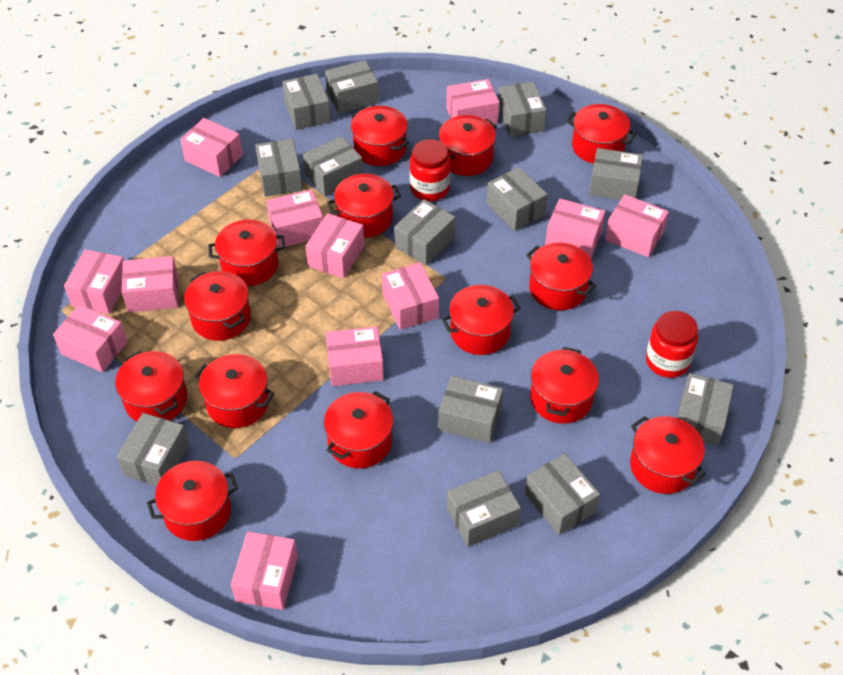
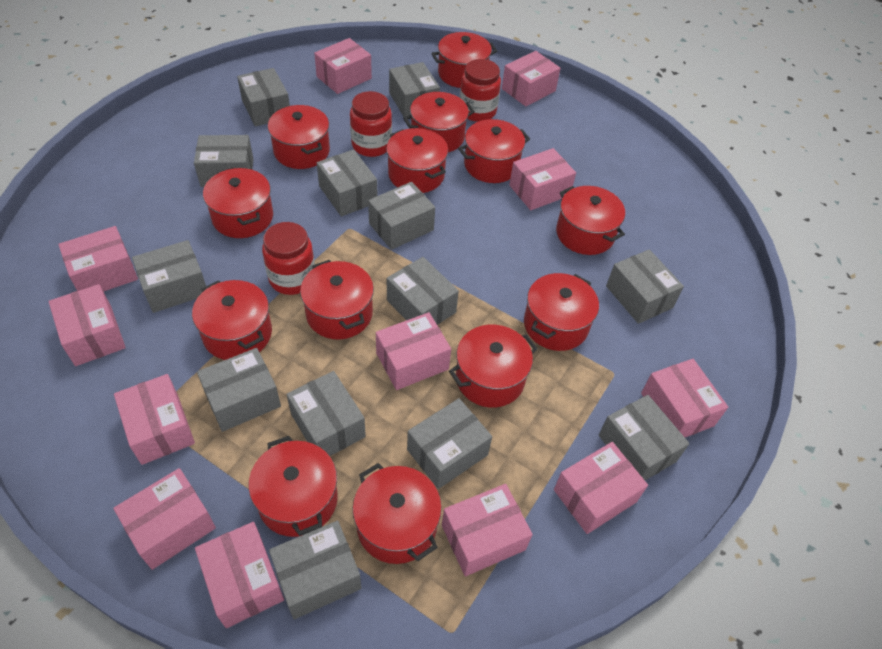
red jar: 2 -> 3
red pot: 14 -> 13

